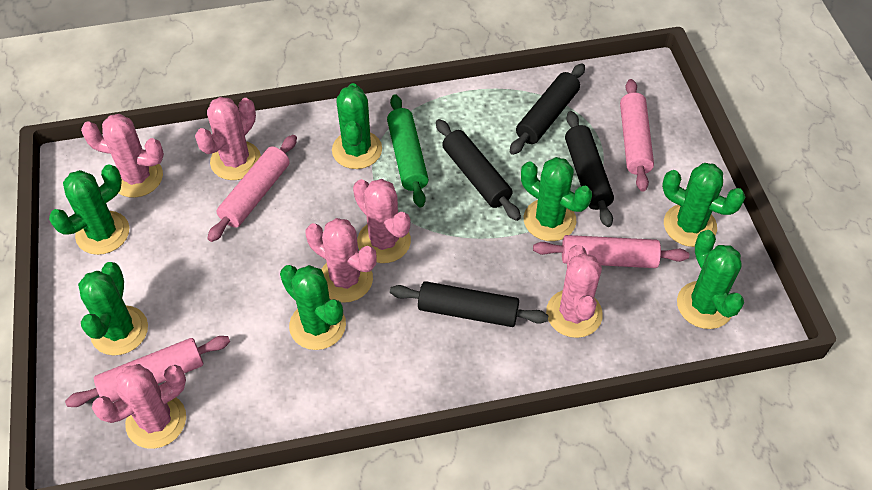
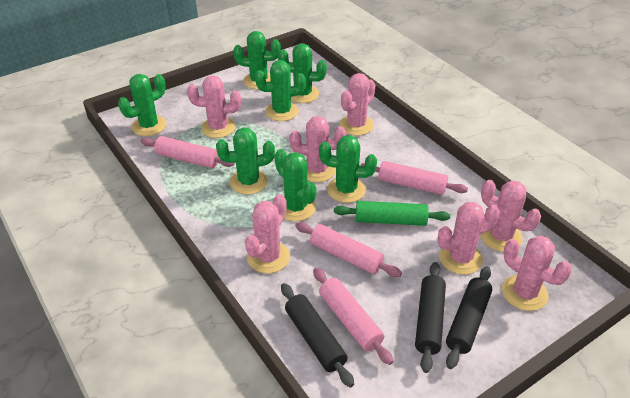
black rolling pin: 4 -> 3
pink cactus: 6 -> 7

